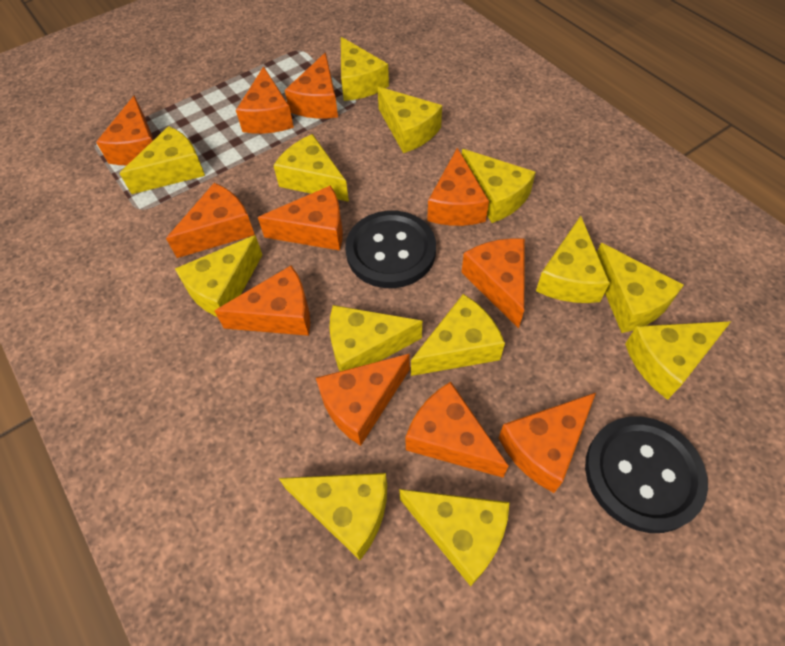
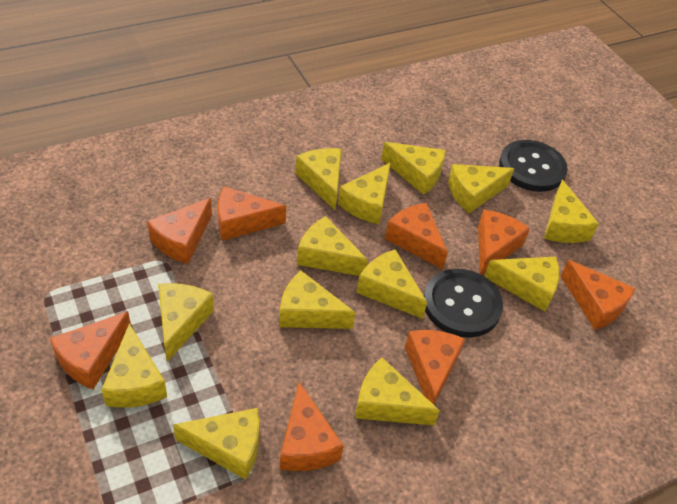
orange cheese: 11 -> 8

